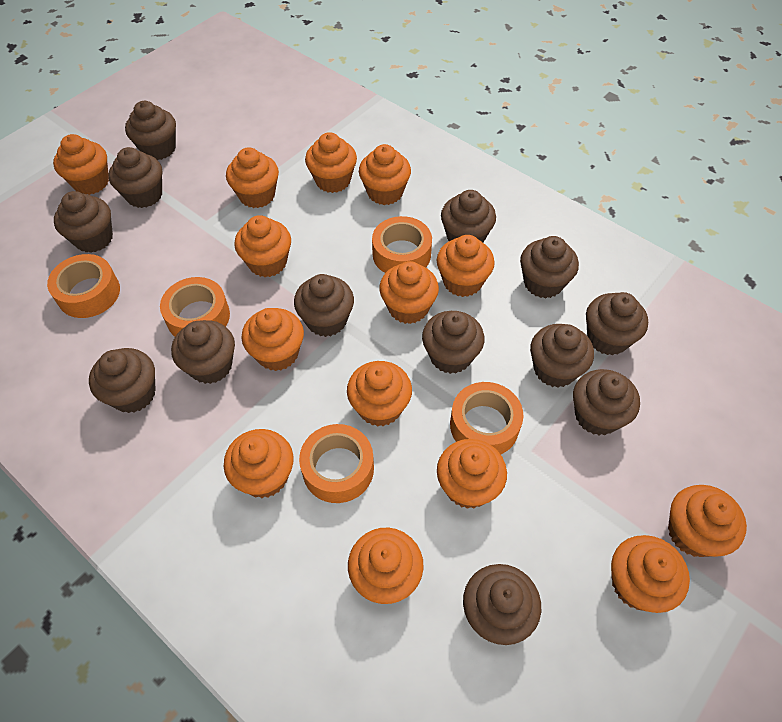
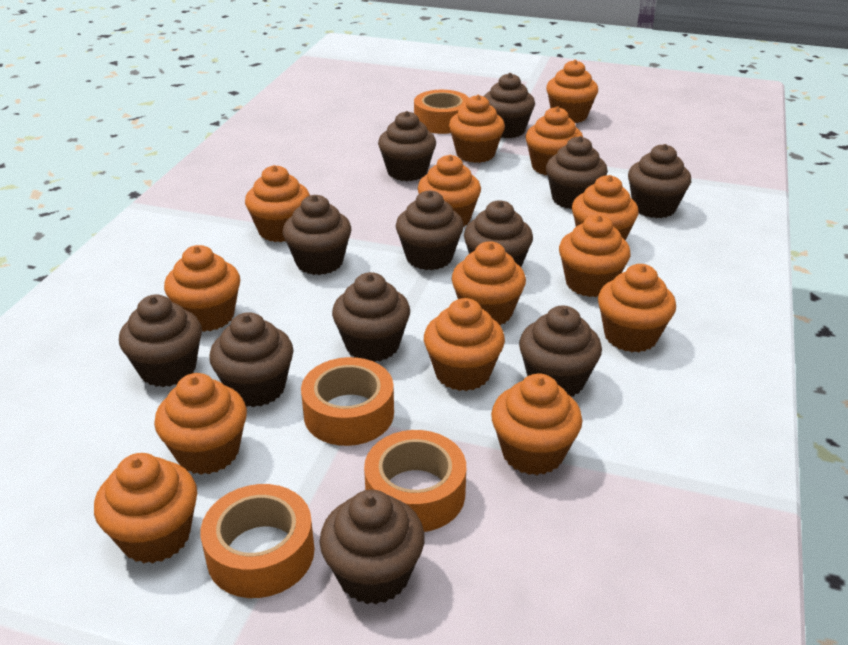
brown cupcake: 13 -> 12
orange tape: 5 -> 4

